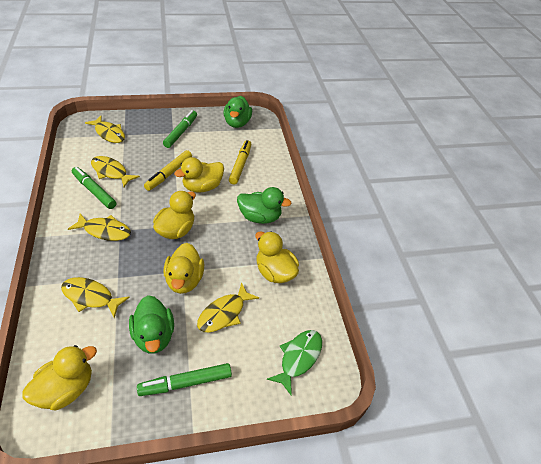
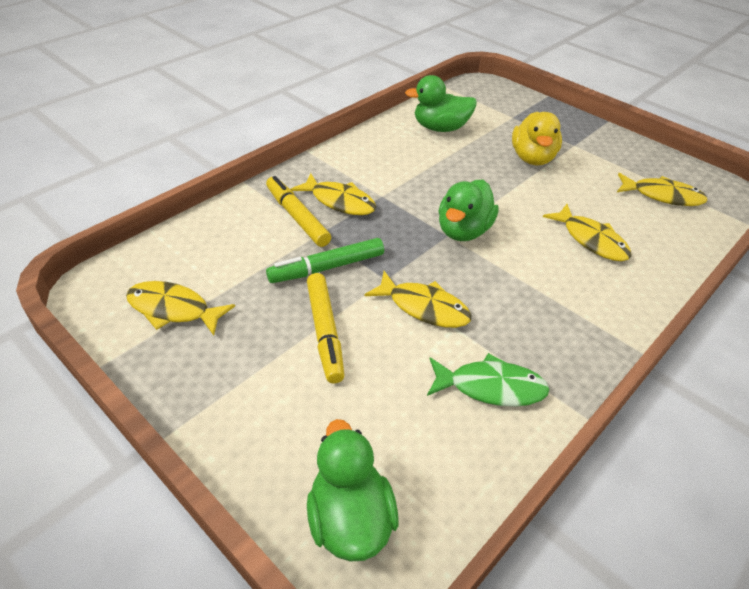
green marker: 3 -> 1
yellow duck: 5 -> 1

